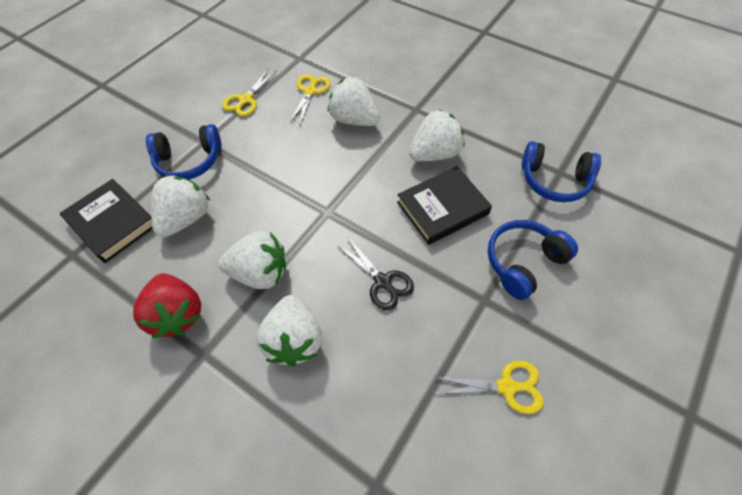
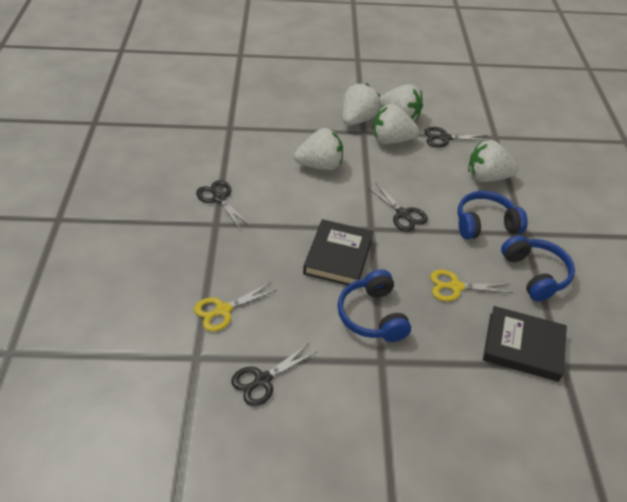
black scissors: 1 -> 4
red strawberry: 1 -> 0
yellow scissors: 3 -> 2

